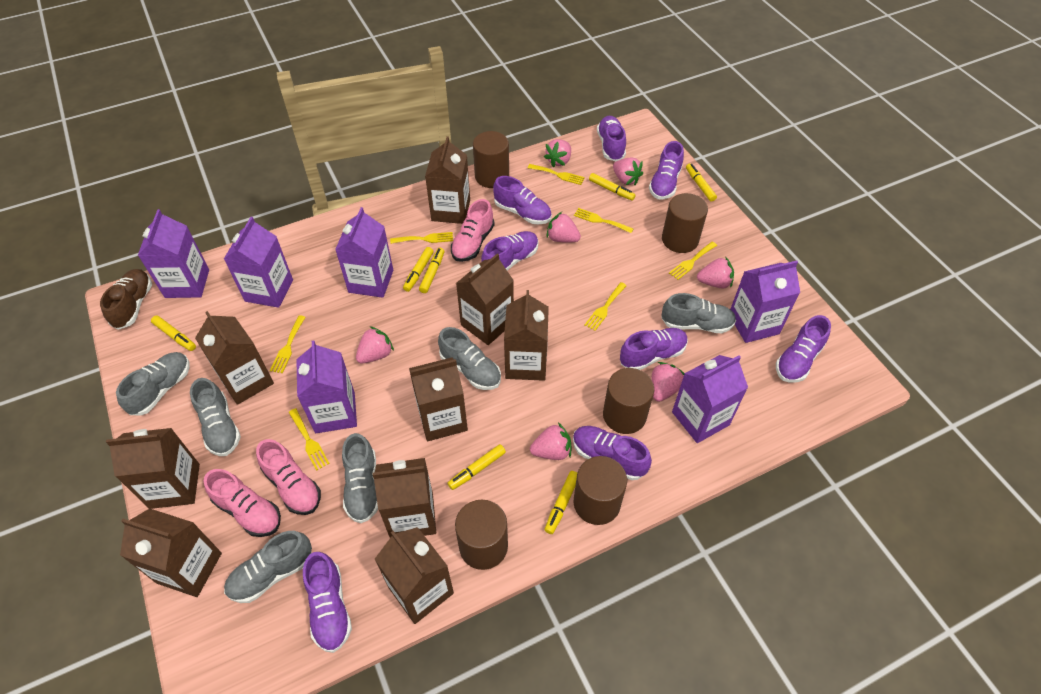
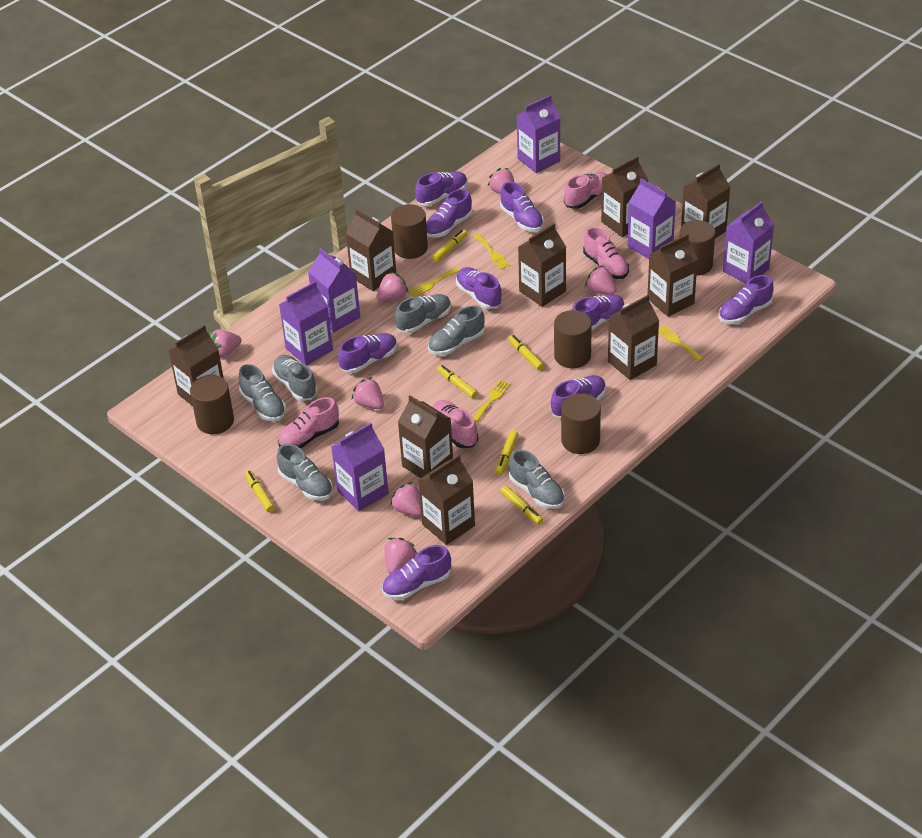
brown shoe: 1 -> 0
pink shoe: 3 -> 4
purple shoe: 8 -> 9
yellow fork: 7 -> 4
yellow marker: 7 -> 6

